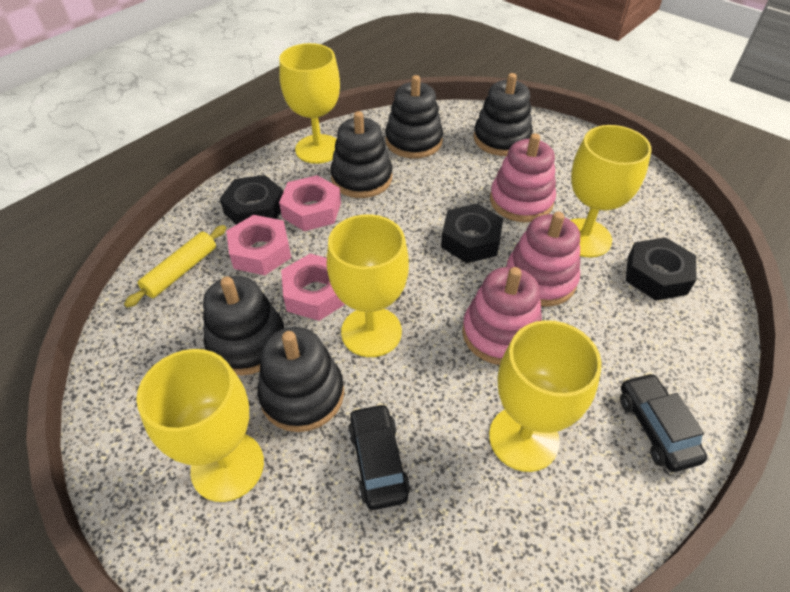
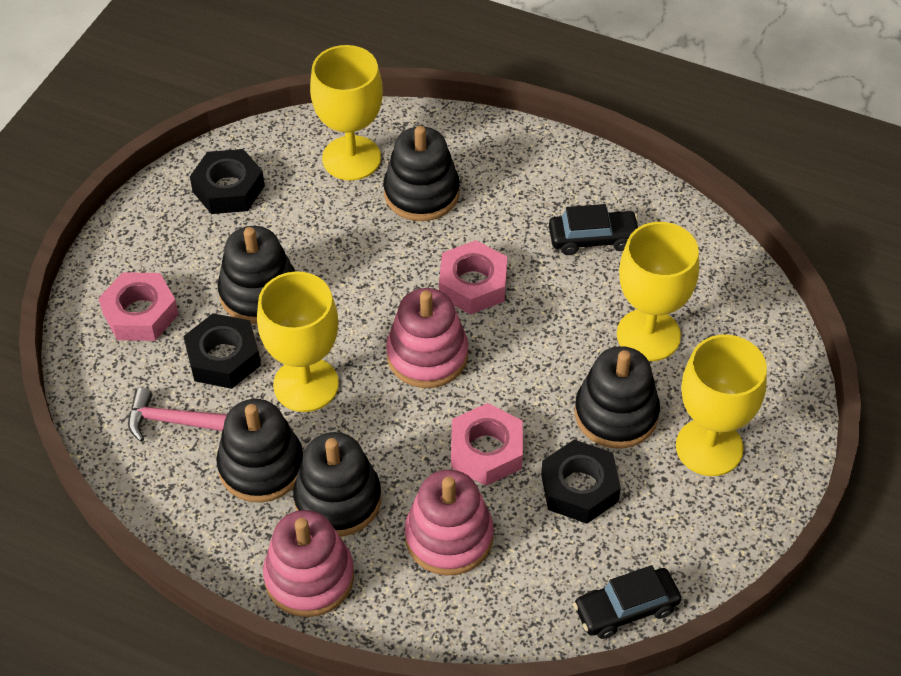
pink hammer: 0 -> 1
yellow goblet: 5 -> 4
yellow rolling pin: 1 -> 0

